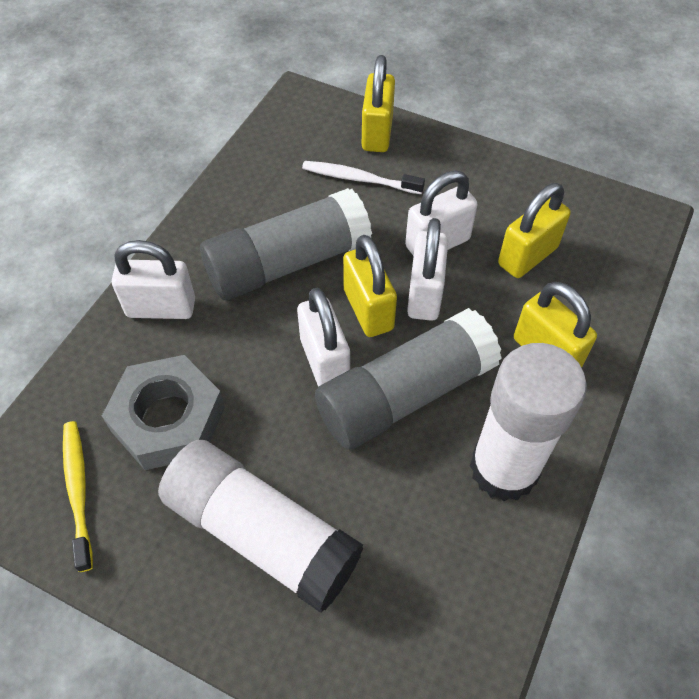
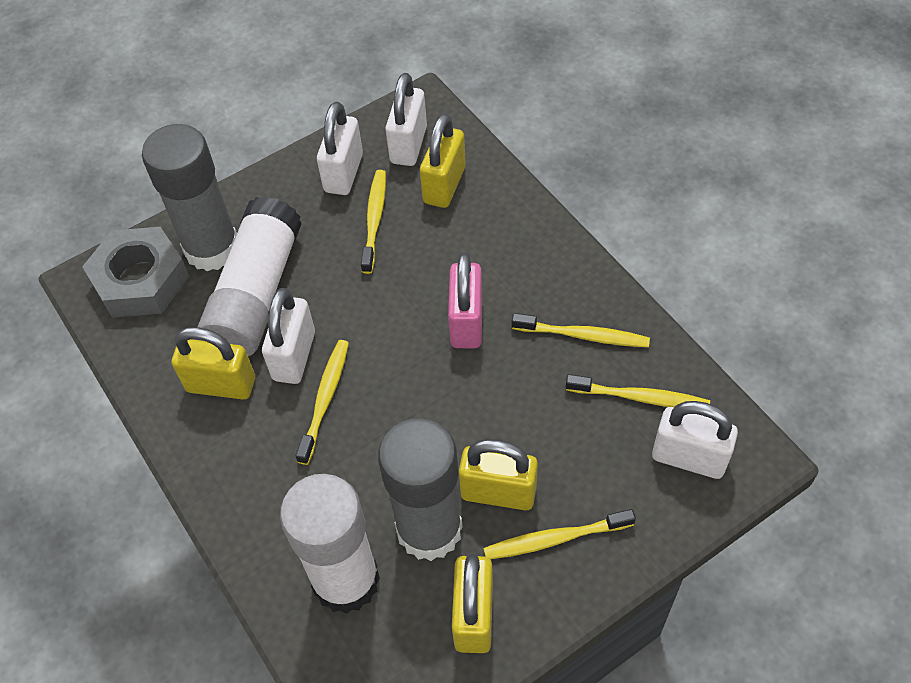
pink padlock: 0 -> 1
white toothbrush: 1 -> 0
yellow toothbrush: 1 -> 5

